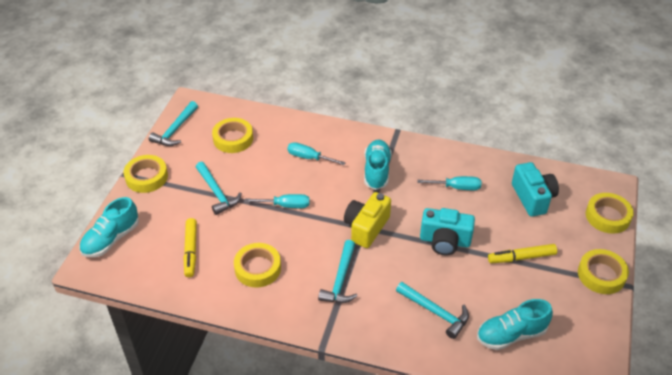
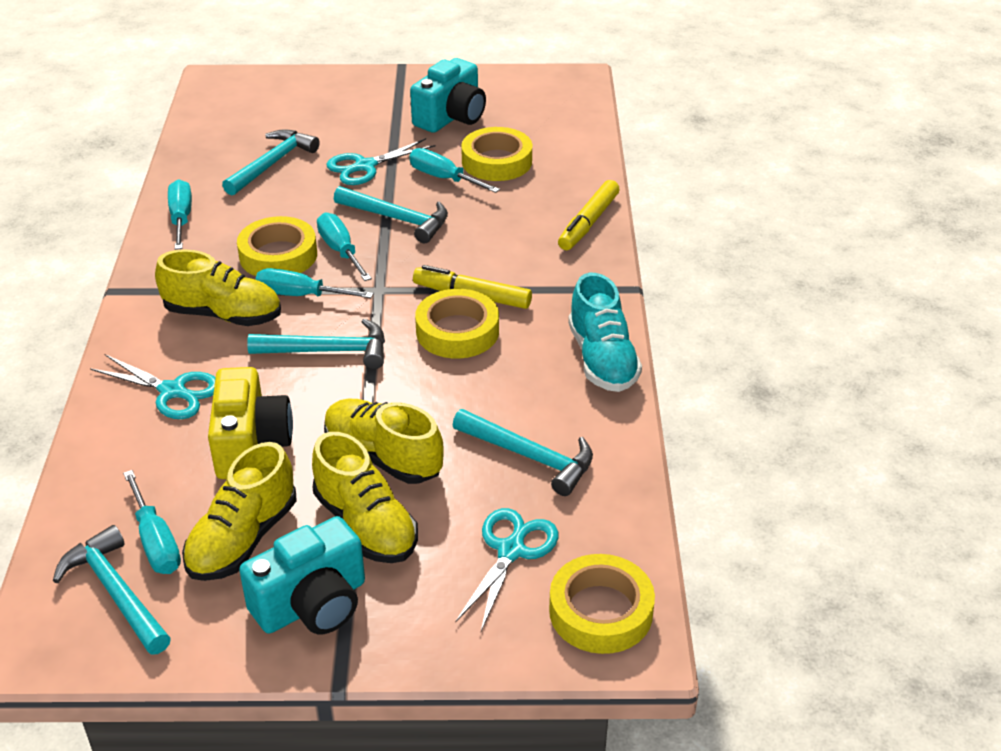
turquoise hammer: 4 -> 5
turquoise scissors: 0 -> 3
turquoise screwdriver: 3 -> 5
turquoise shoe: 3 -> 1
yellow shoe: 0 -> 4
yellow tape: 5 -> 4

